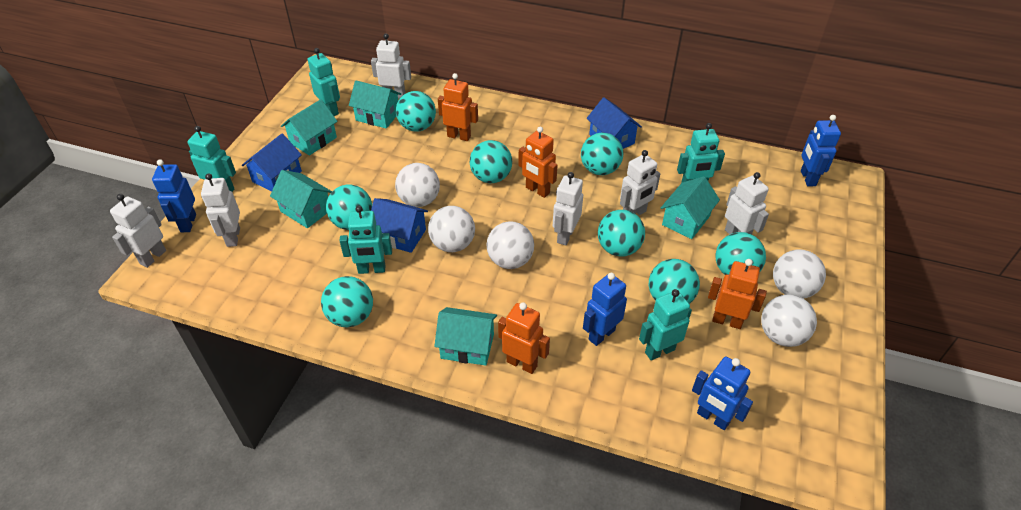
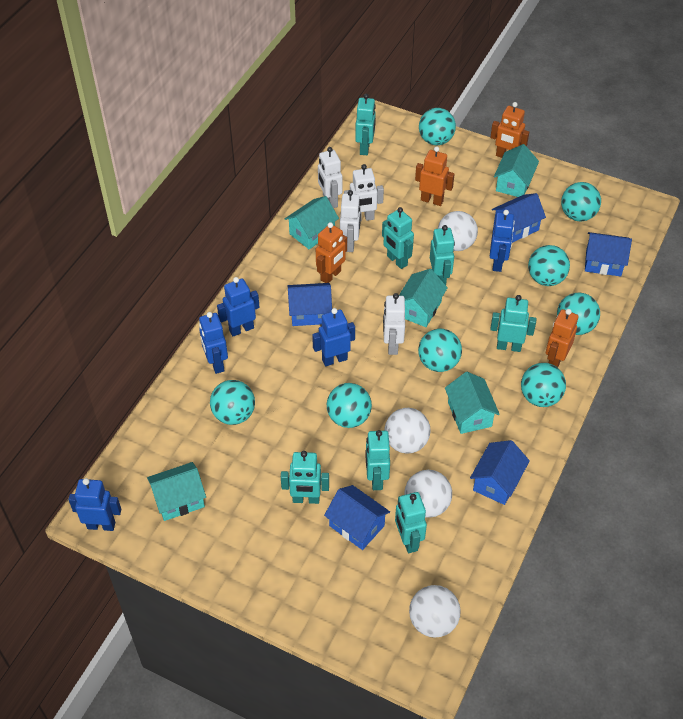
blue house: 3 -> 5
blue robot: 4 -> 5
turquoise robot: 5 -> 7
white ball: 5 -> 4
white robot: 6 -> 4

